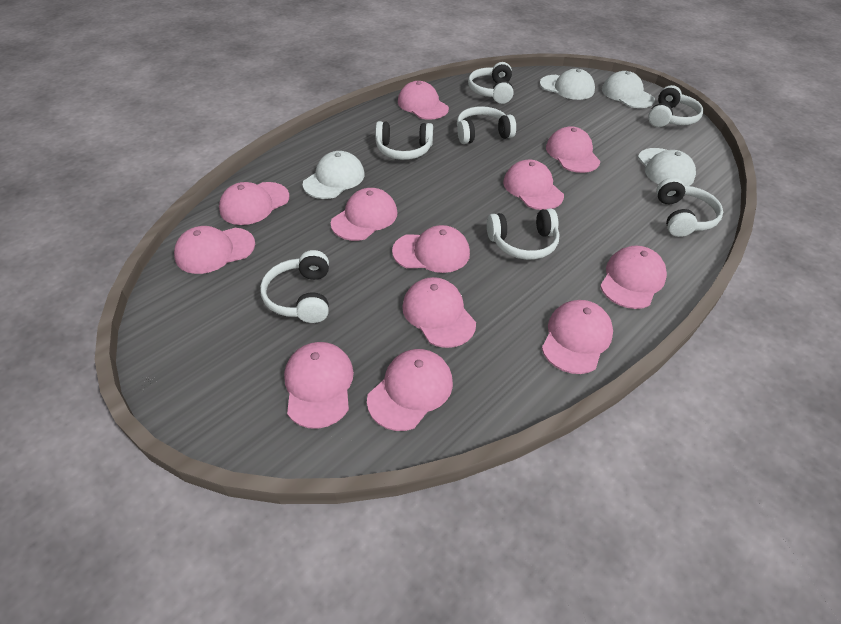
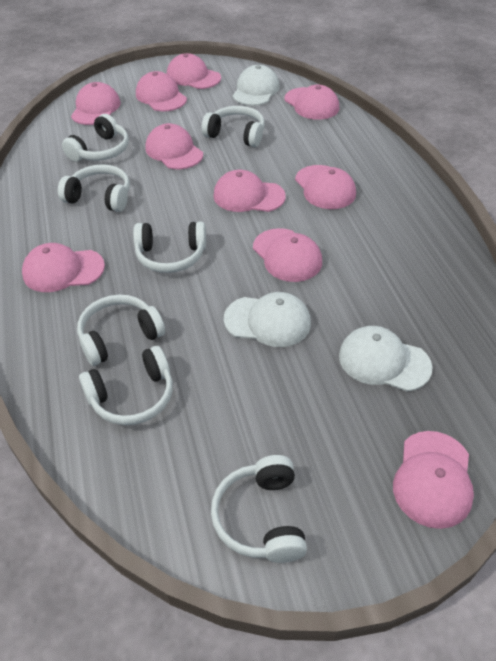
pink cap: 12 -> 10
white cap: 4 -> 3

